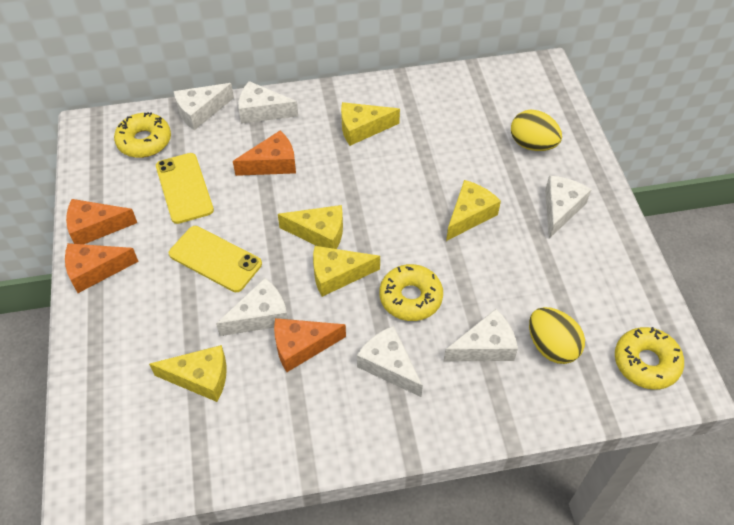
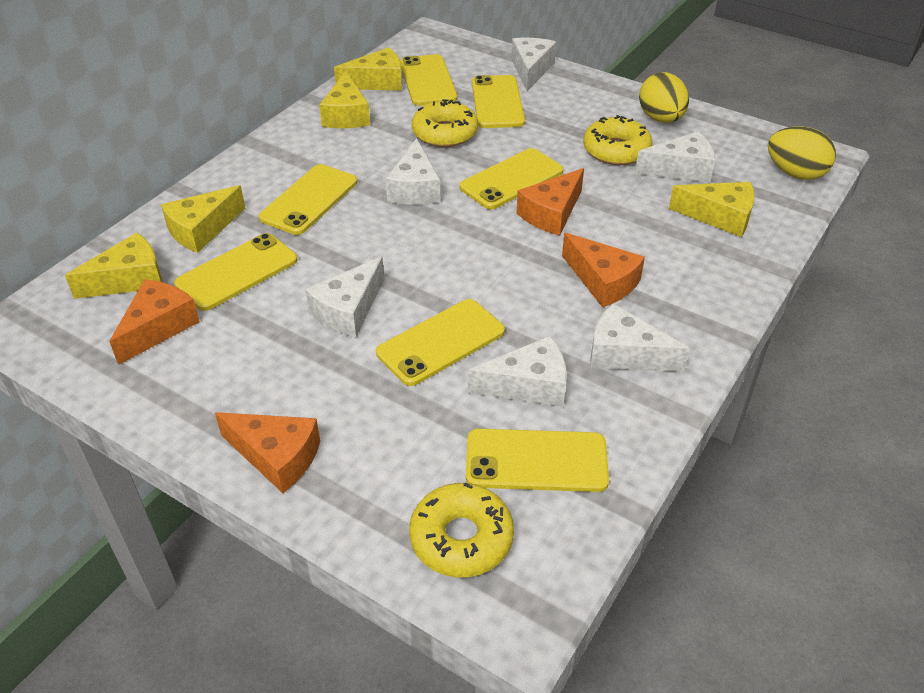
yellow phone: 2 -> 7

